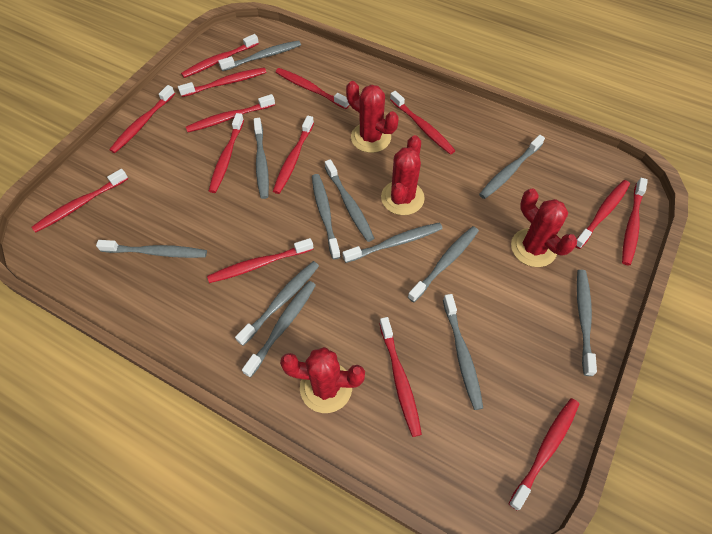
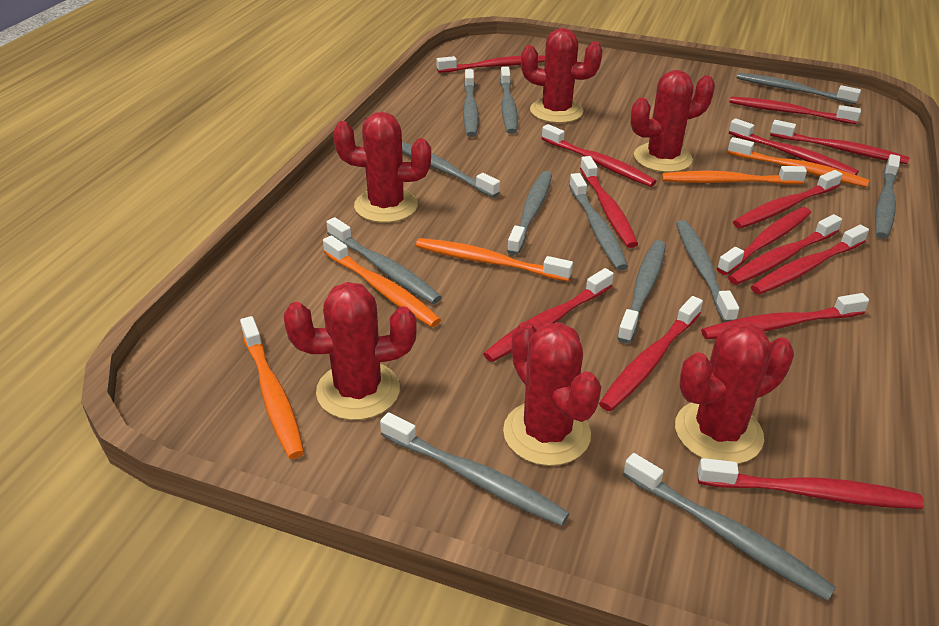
orange toothbrush: 0 -> 5
red cactus: 4 -> 6

